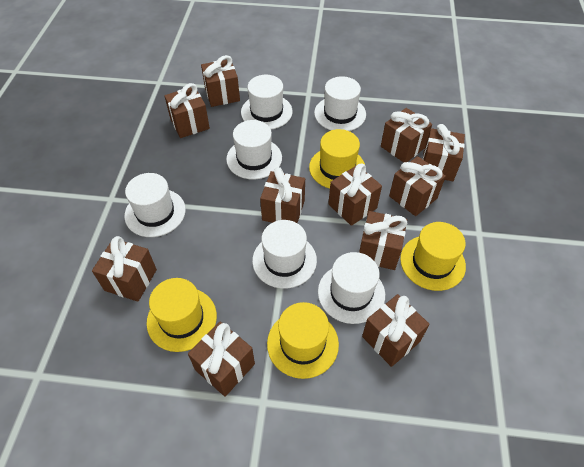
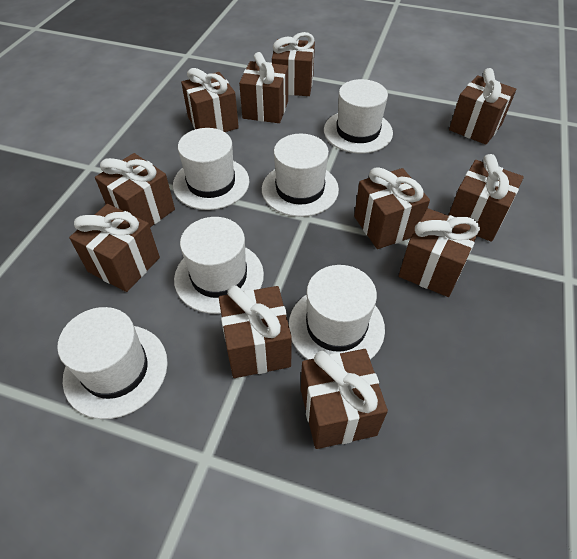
yellow hat: 4 -> 0

